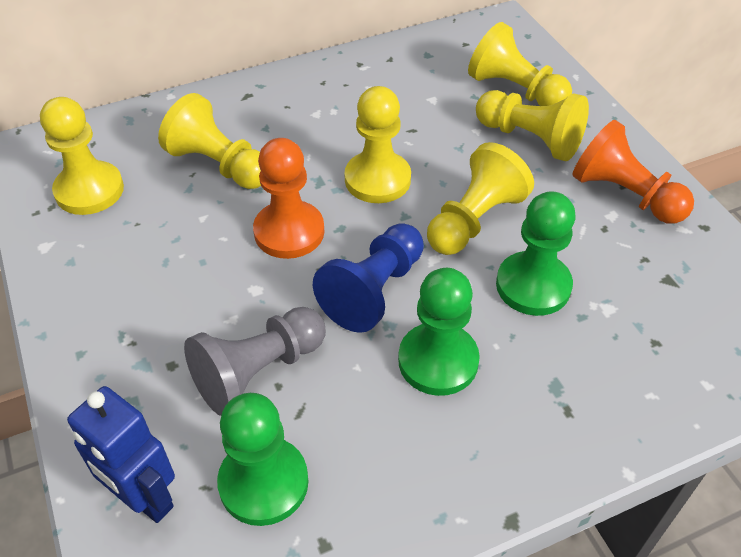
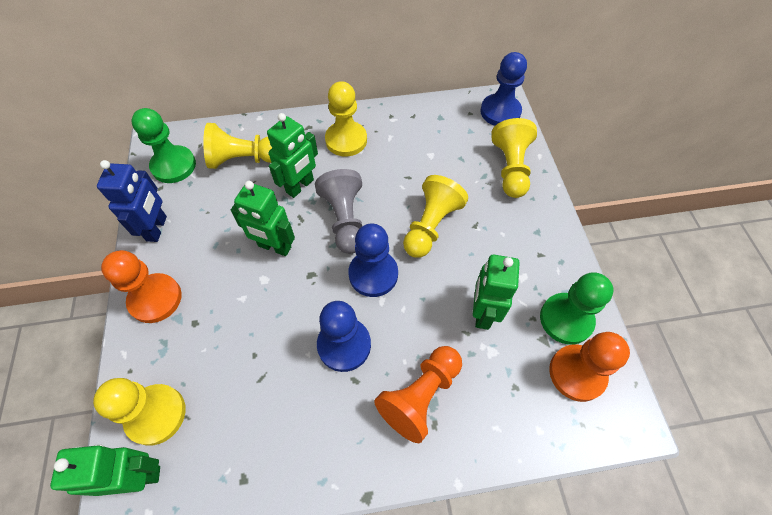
blue pawn: 1 -> 3
green pawn: 3 -> 2
green robot: 0 -> 4
orange pawn: 2 -> 3
yellow pawn: 6 -> 5

